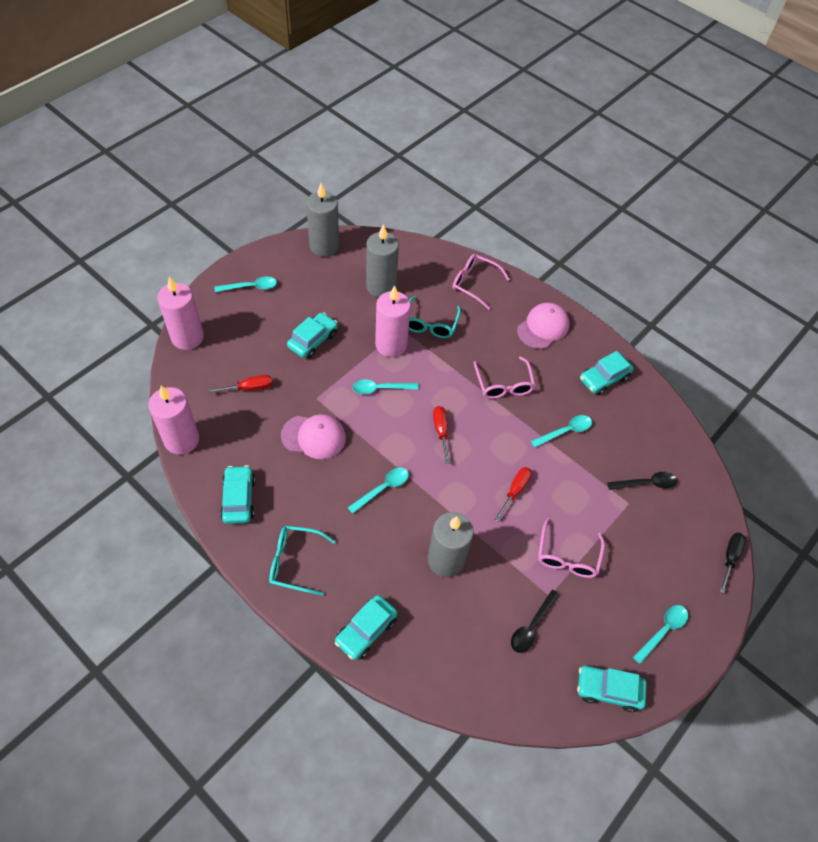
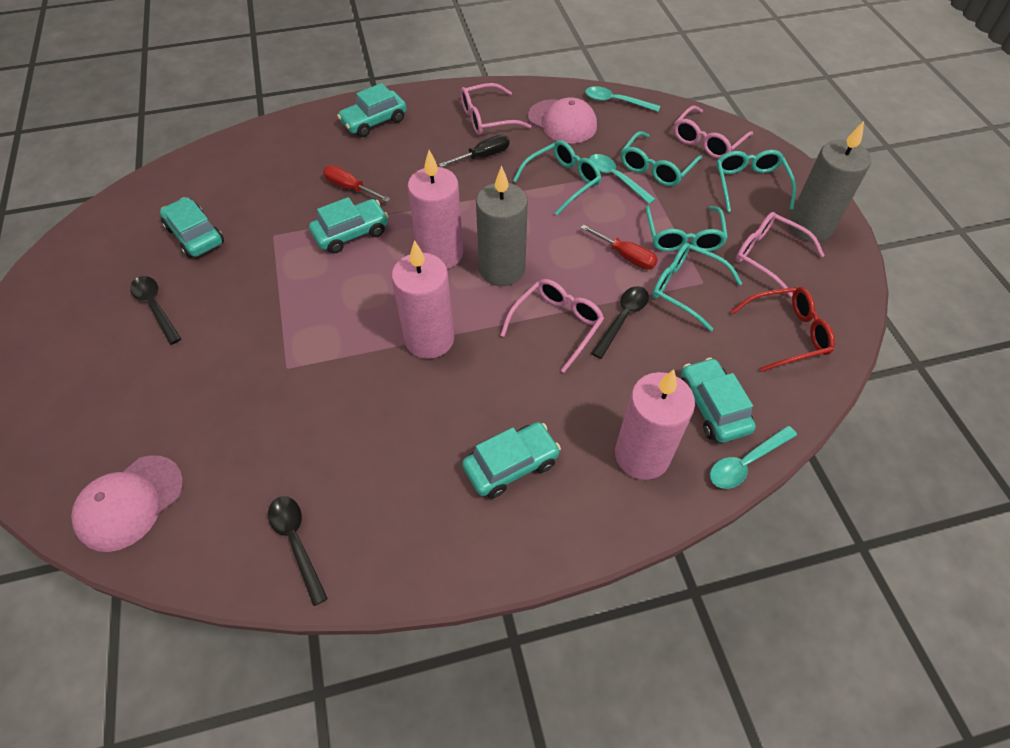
black spoon: 2 -> 3
grey candle: 3 -> 2
pink glasses: 3 -> 4
red glasses: 0 -> 1
red screwdriver: 3 -> 2
turquoise glasses: 2 -> 5
turquoise spoon: 5 -> 3

